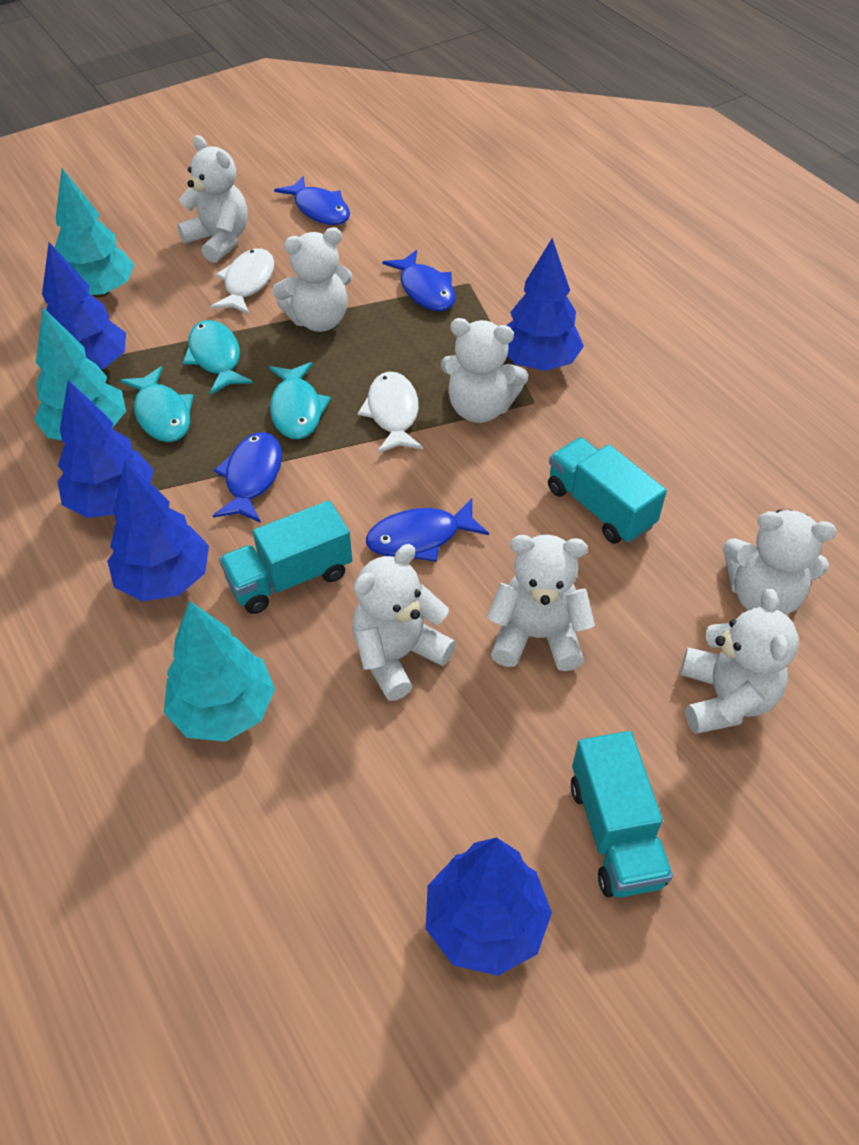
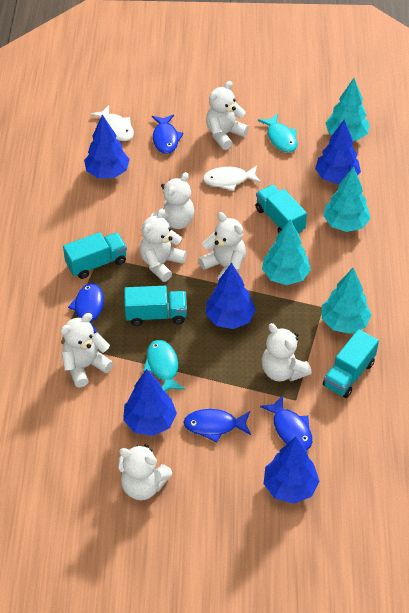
turquoise fish: 3 -> 2
turquoise tree: 3 -> 4
turquoise truck: 3 -> 4

